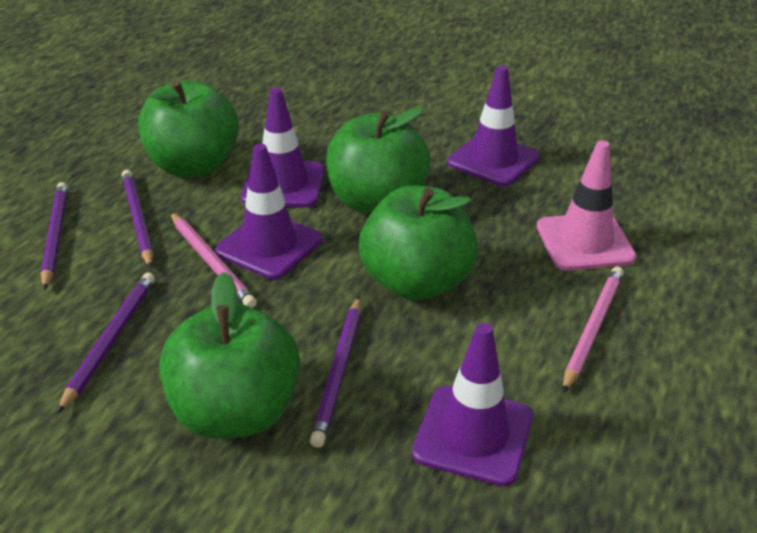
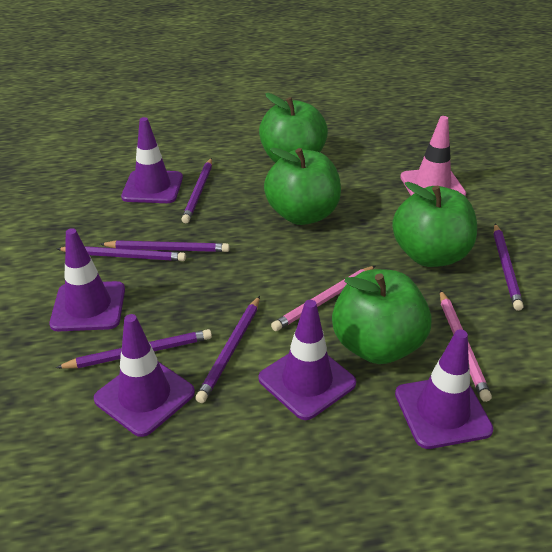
purple pencil: 4 -> 6
purple traffic cone: 4 -> 5

